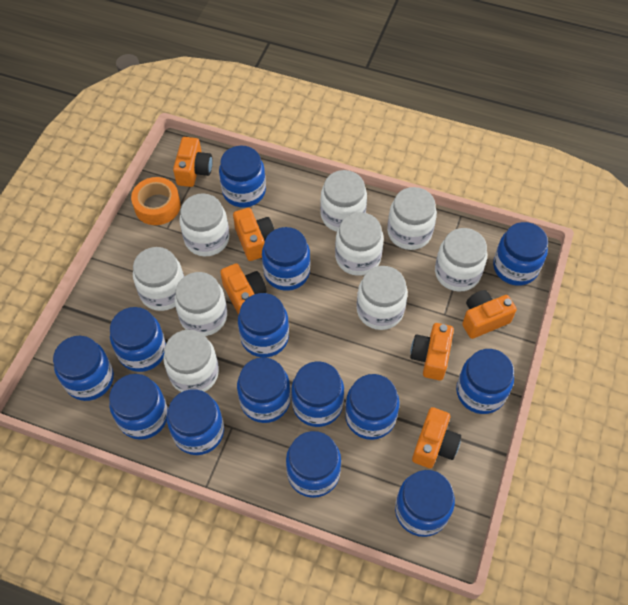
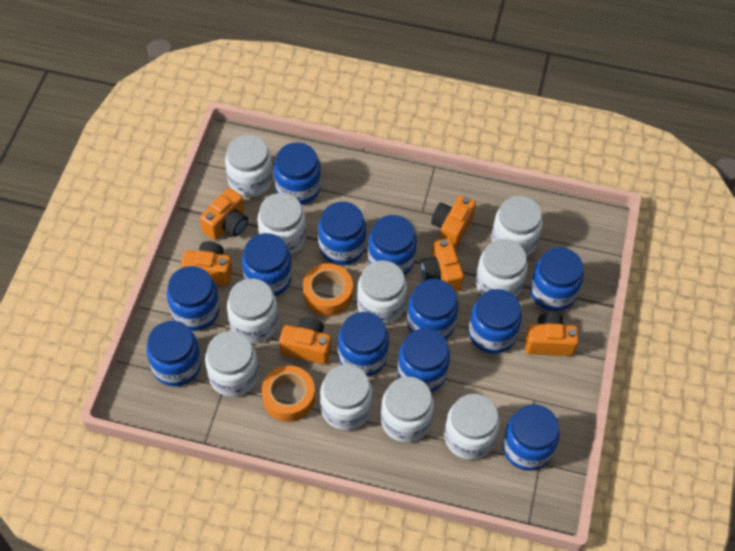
blue jar: 14 -> 12
orange tape: 1 -> 2
white jar: 9 -> 10

